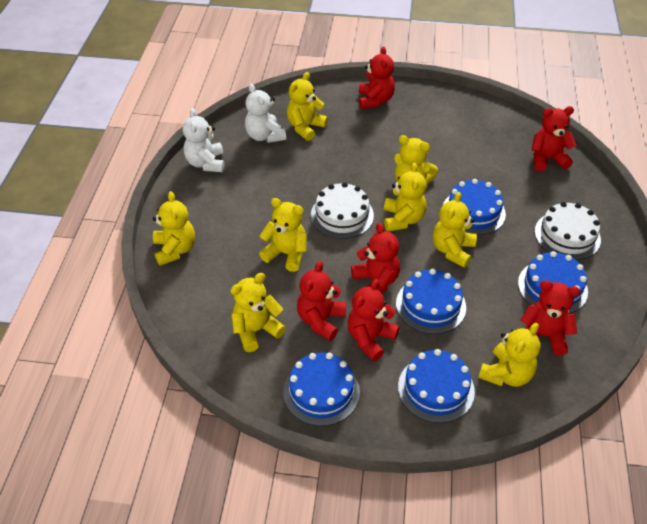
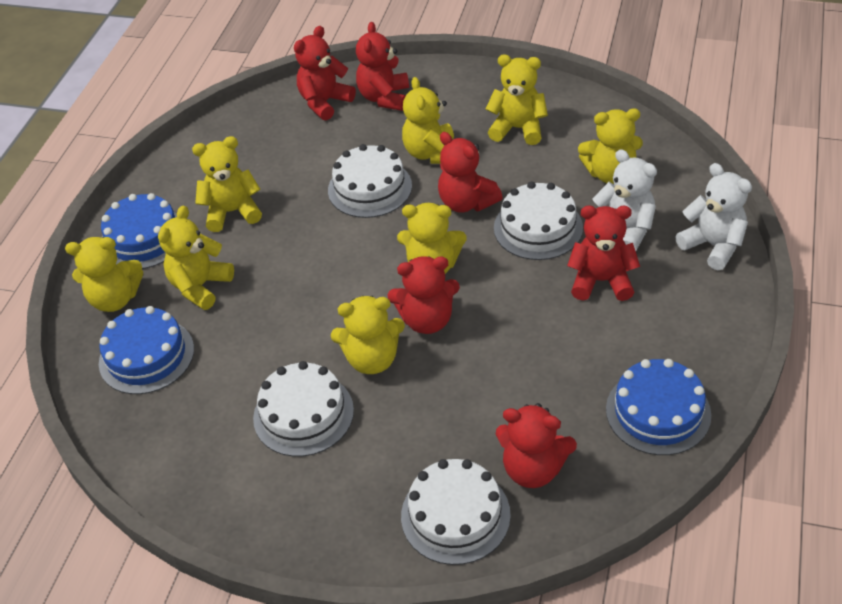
blue cake: 5 -> 3
white cake: 2 -> 4

